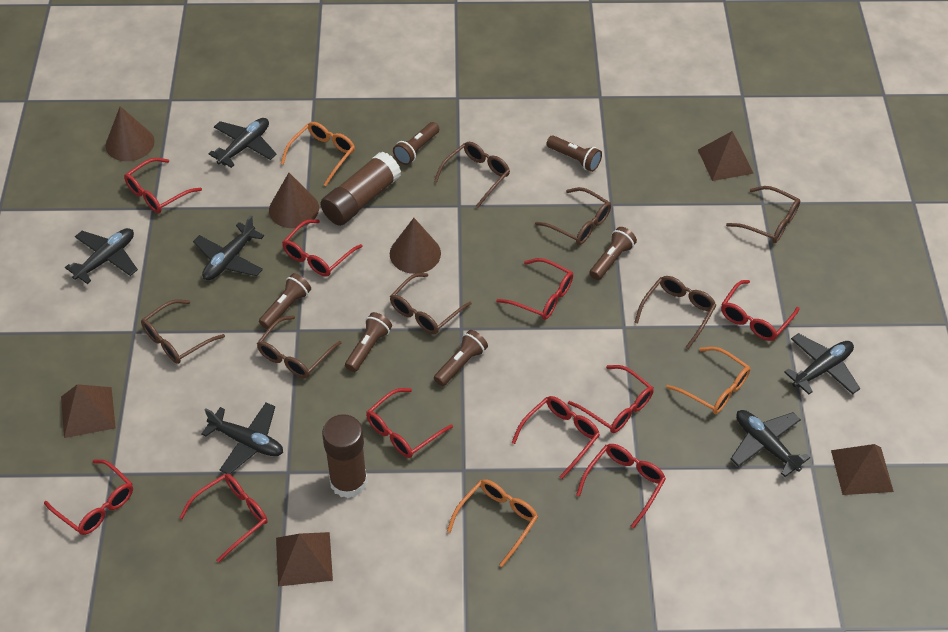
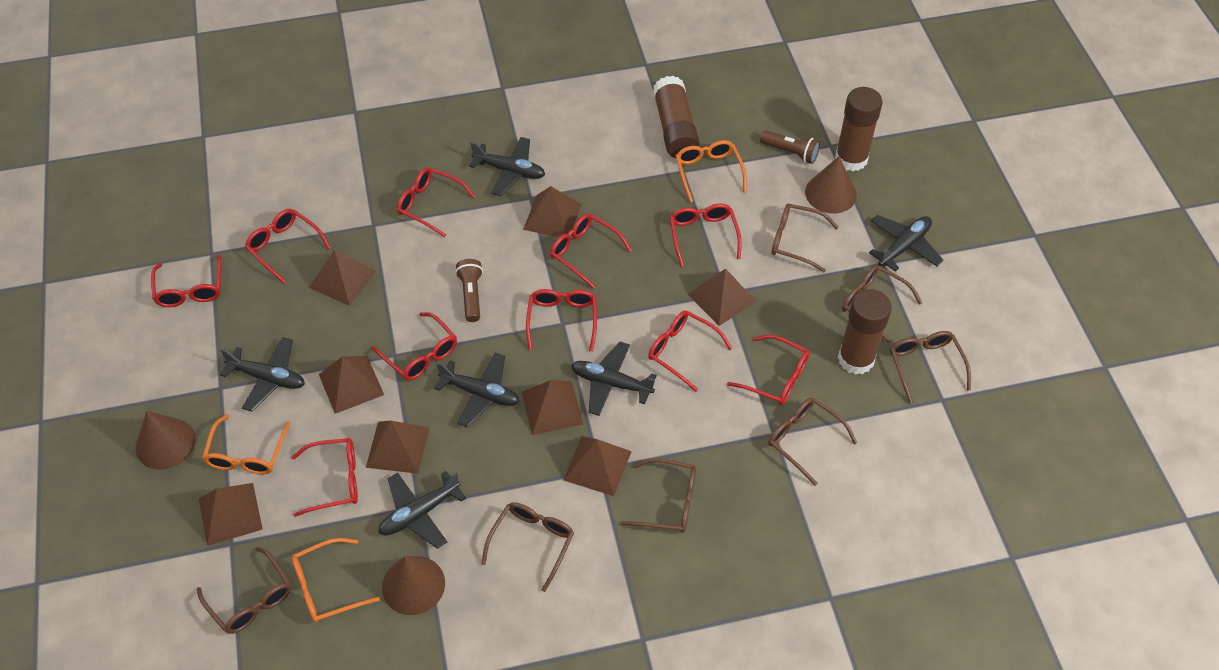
brown flashlight: 6 -> 2
brown glue stick: 2 -> 3
brown pyramid: 4 -> 8

